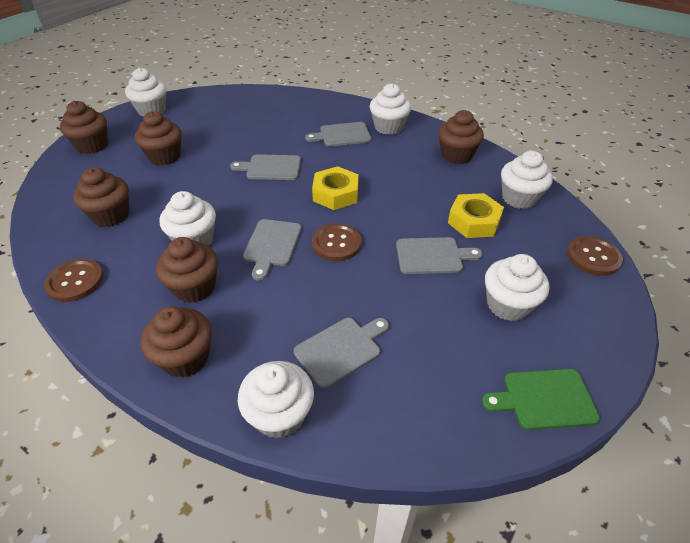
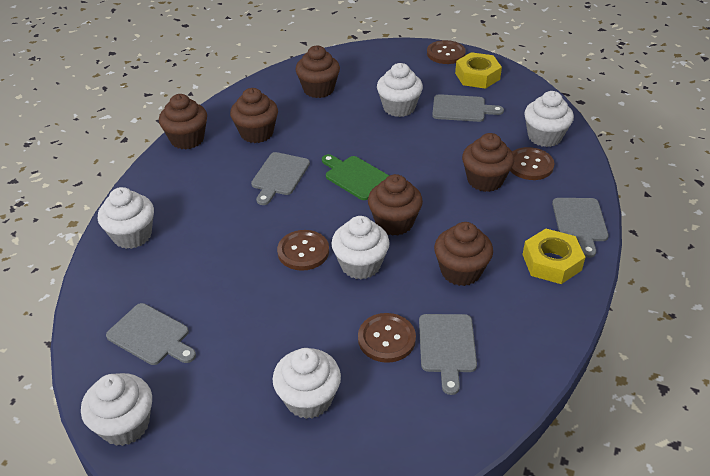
brown button: 3 -> 4

